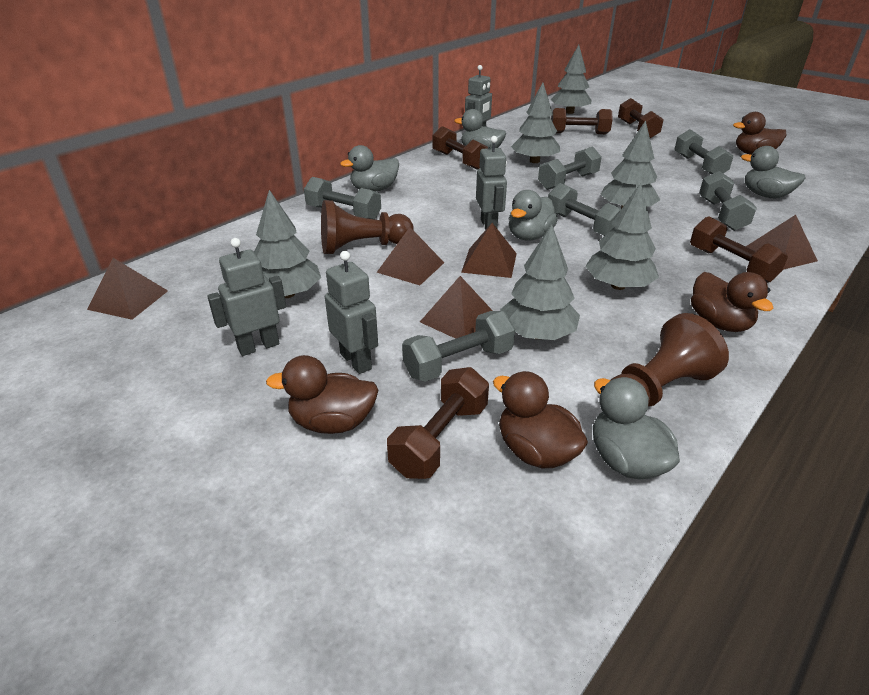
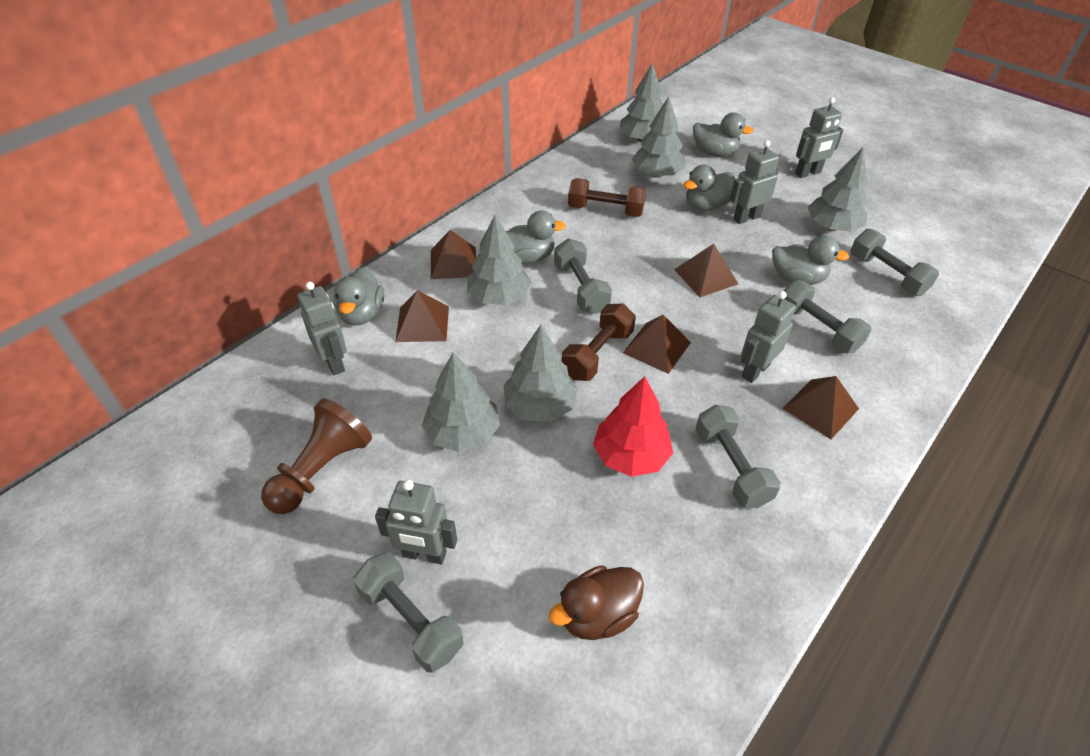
brown duck: 4 -> 1
brown dumbbell: 5 -> 2
brown pawn: 2 -> 1
grey dumbbell: 6 -> 5
grey robot: 4 -> 5
red tree: 0 -> 1

